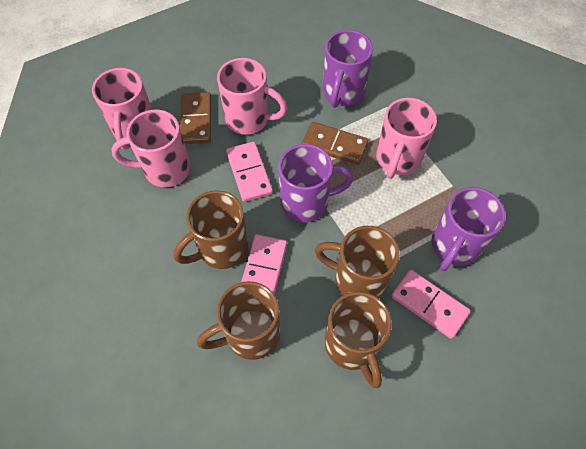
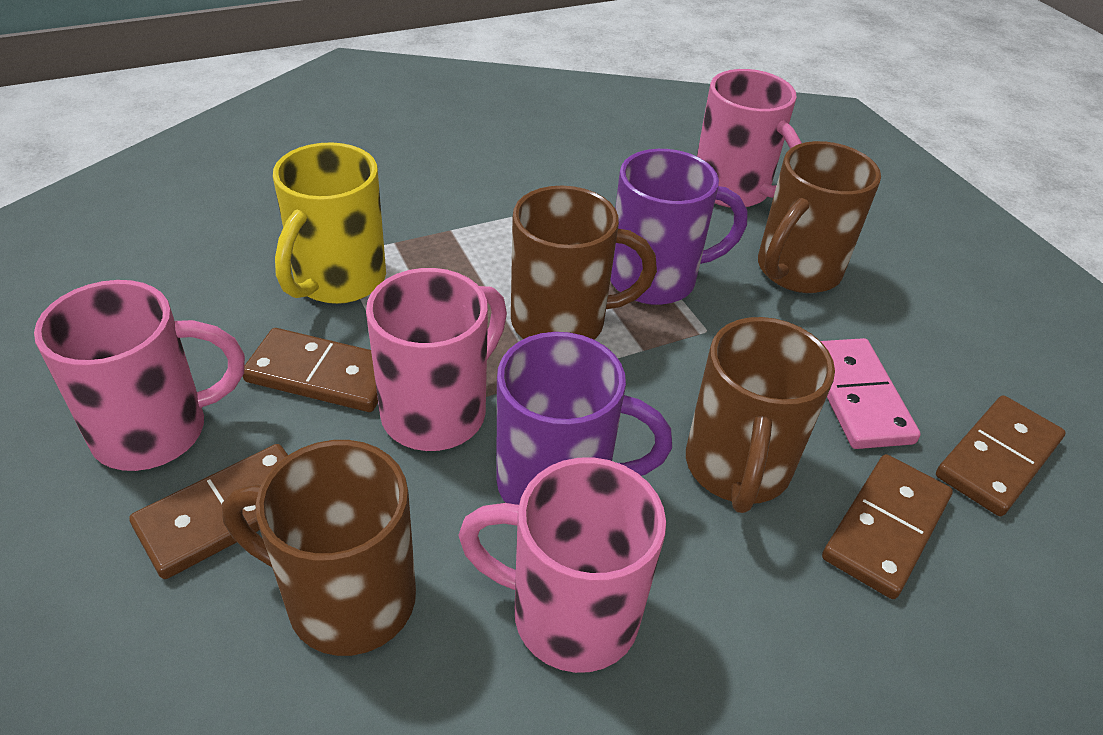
brown domino: 2 -> 4
pink domino: 3 -> 1
purple mug: 3 -> 2
yellow mug: 0 -> 1

